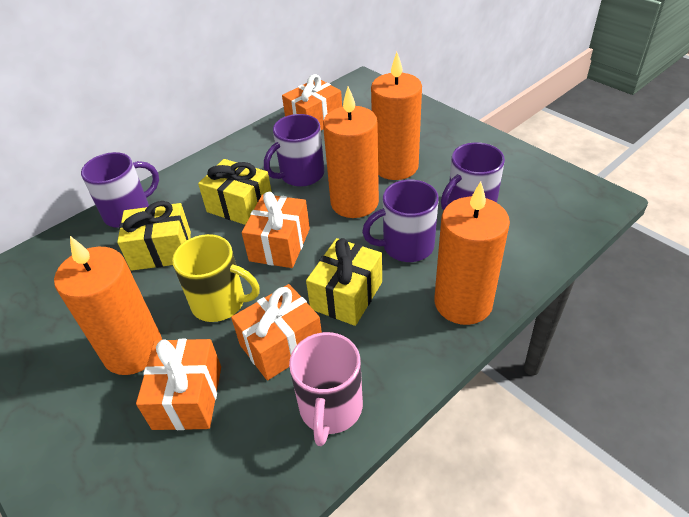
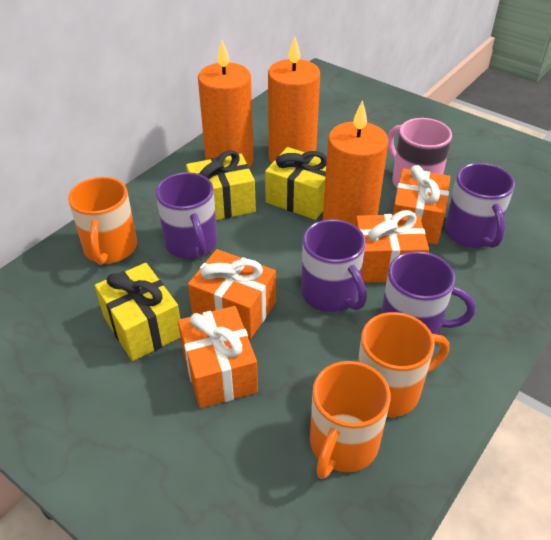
orange candle: 4 -> 3
orange mug: 0 -> 3
yellow mug: 1 -> 0

